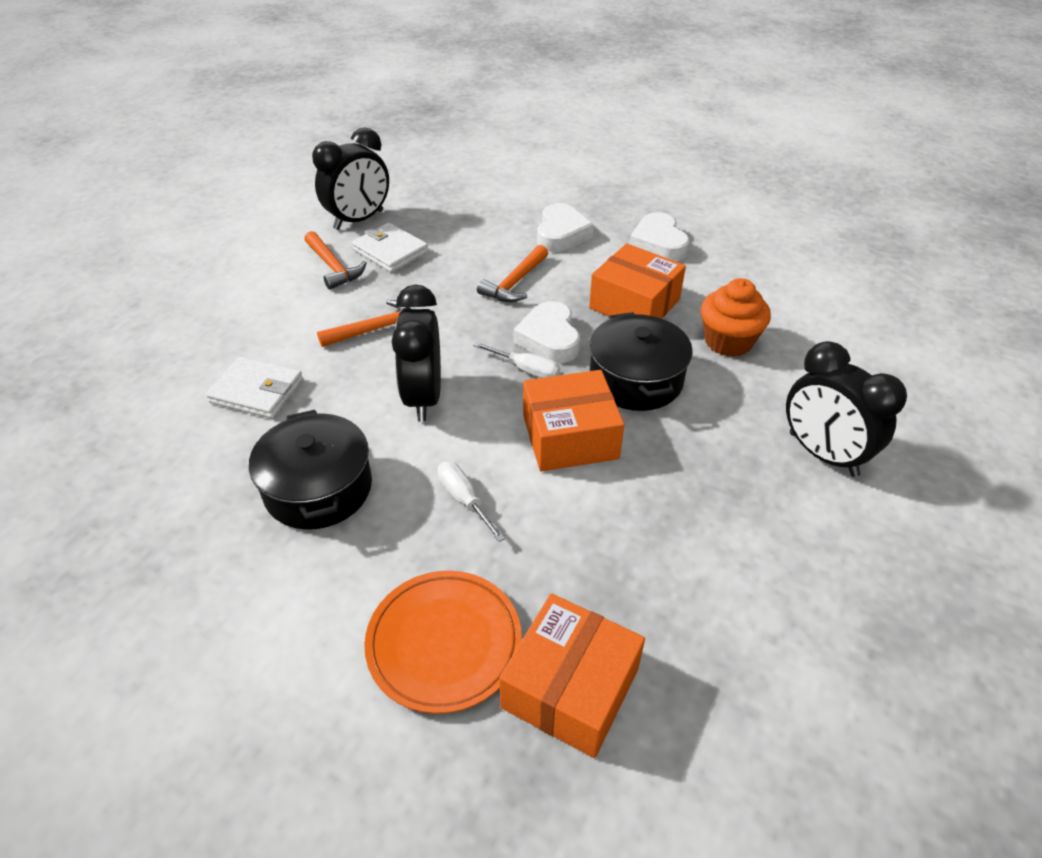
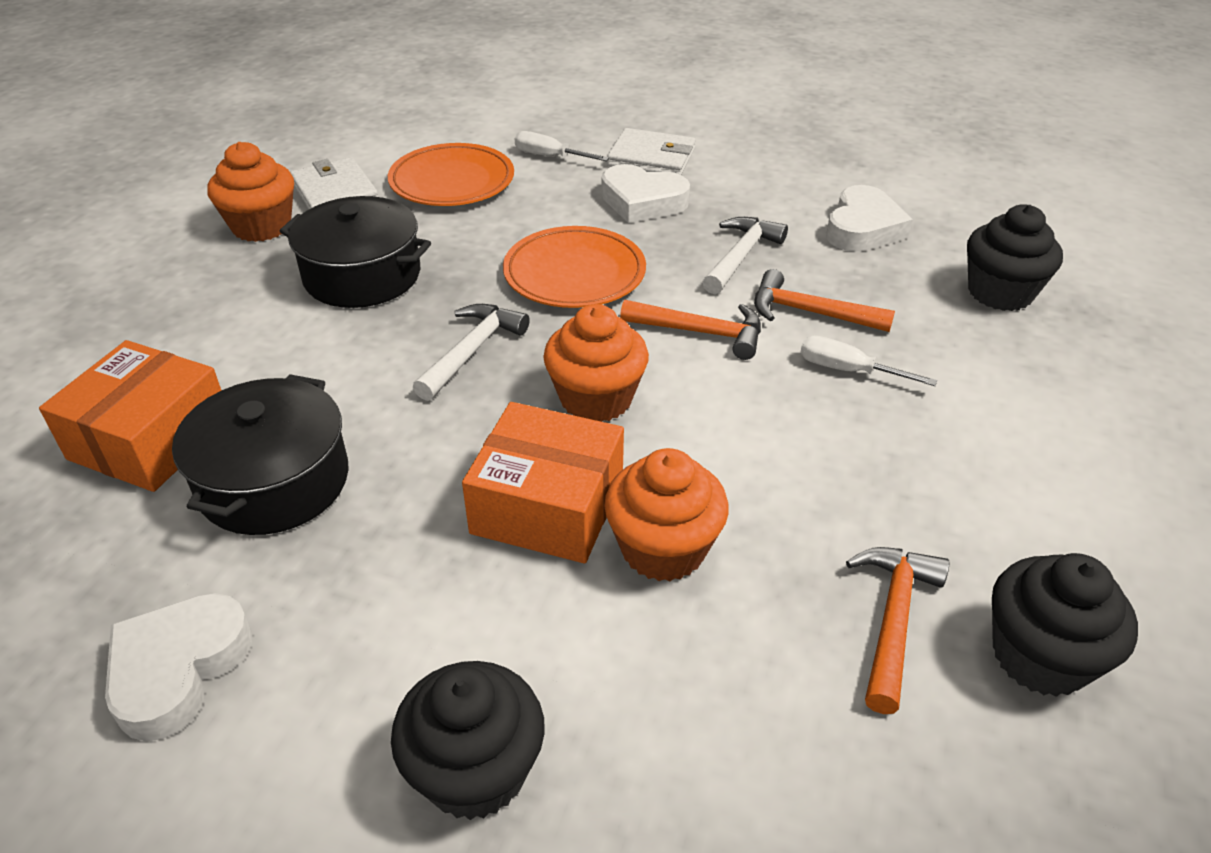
black clock: 3 -> 0
black cupcake: 0 -> 3
orange box: 3 -> 2
orange cupcake: 1 -> 3
orange plate: 1 -> 2
white hammer: 0 -> 2

